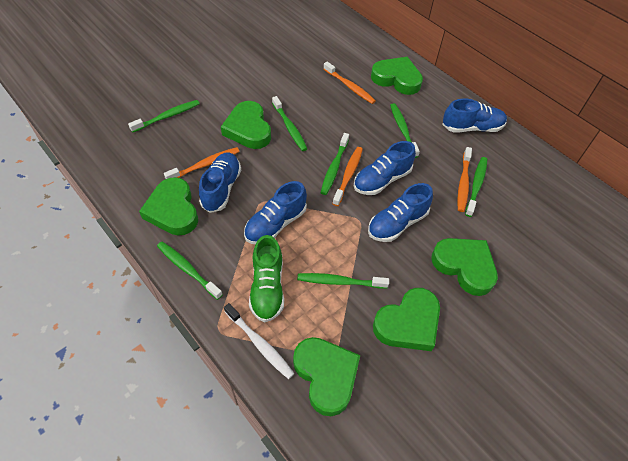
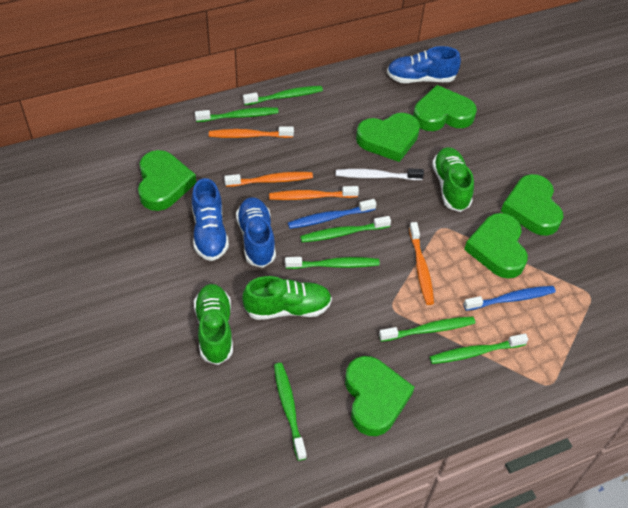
blue shoe: 5 -> 3
blue toothbrush: 0 -> 2
green shoe: 1 -> 3

